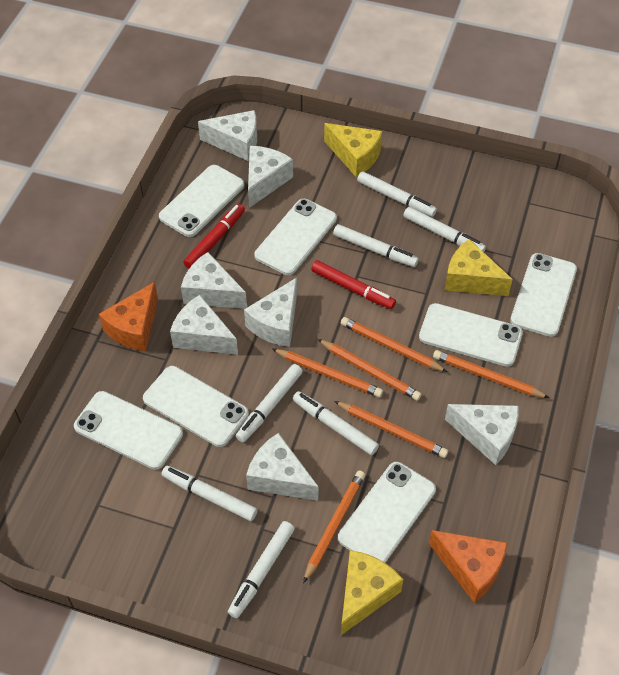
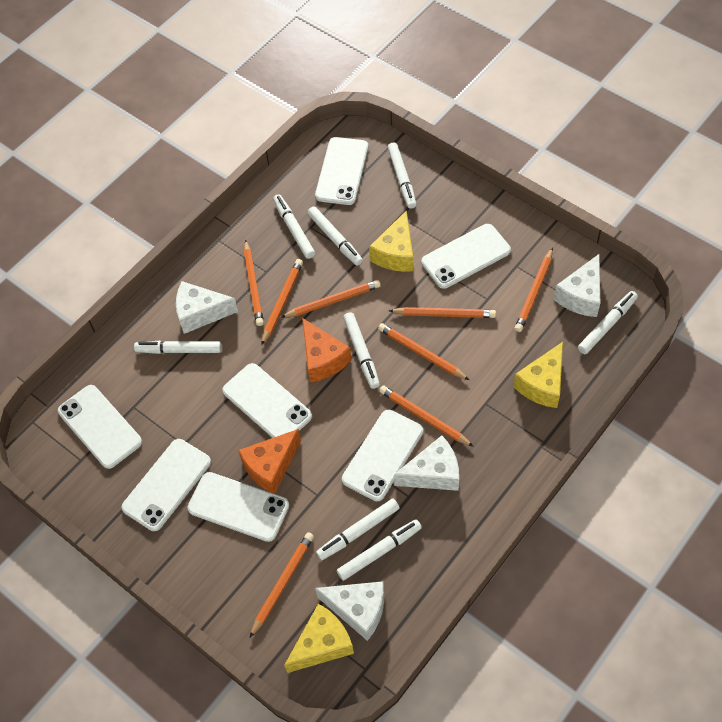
orange pencil: 6 -> 8
red marker: 2 -> 0
white cheese: 7 -> 4
white marker: 7 -> 8

